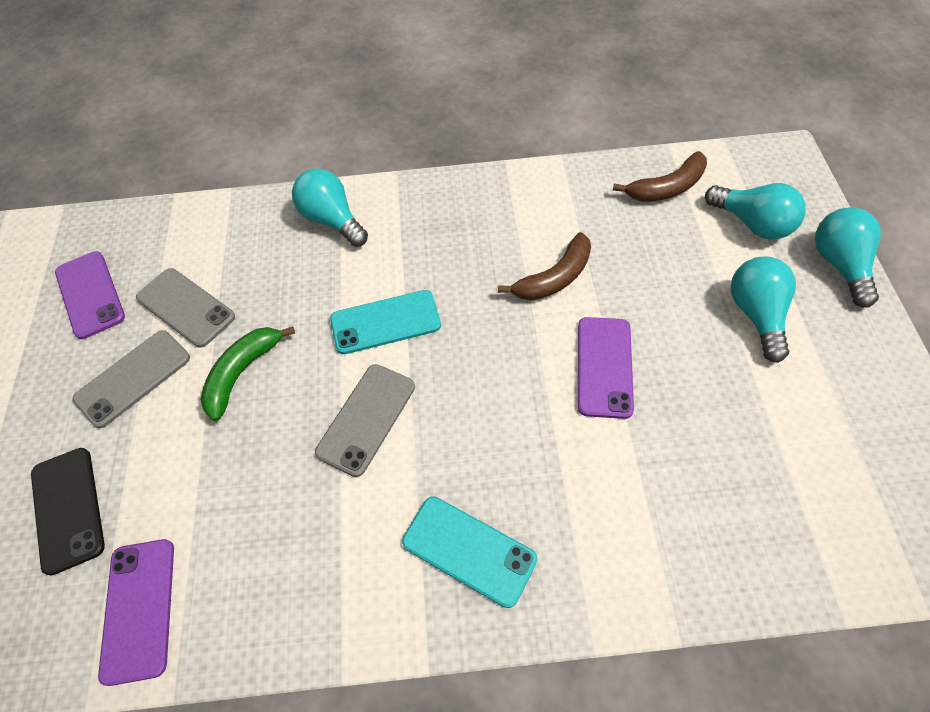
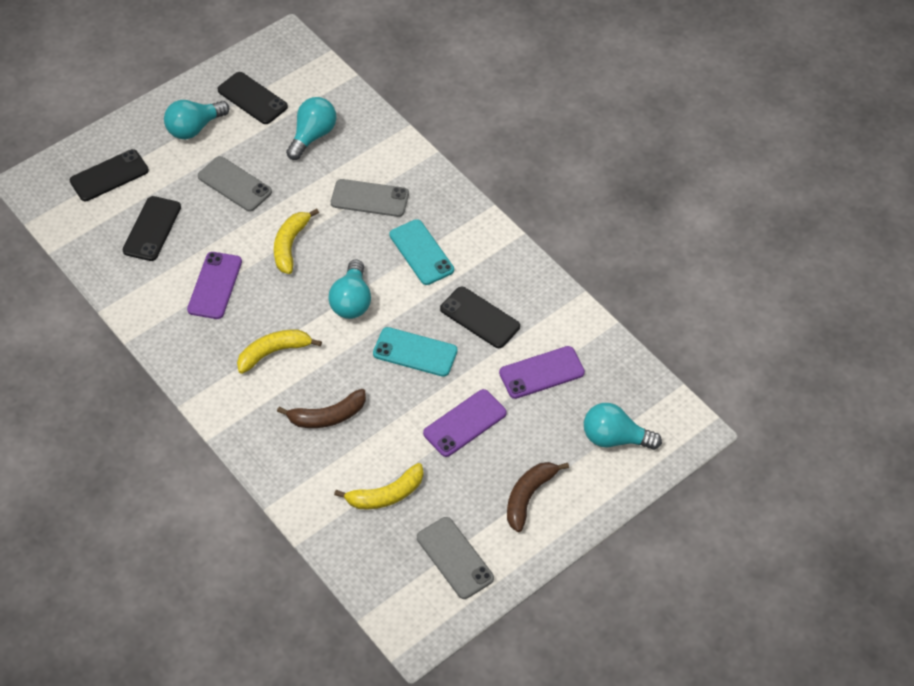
black phone: 1 -> 4
green banana: 1 -> 0
yellow banana: 0 -> 3

